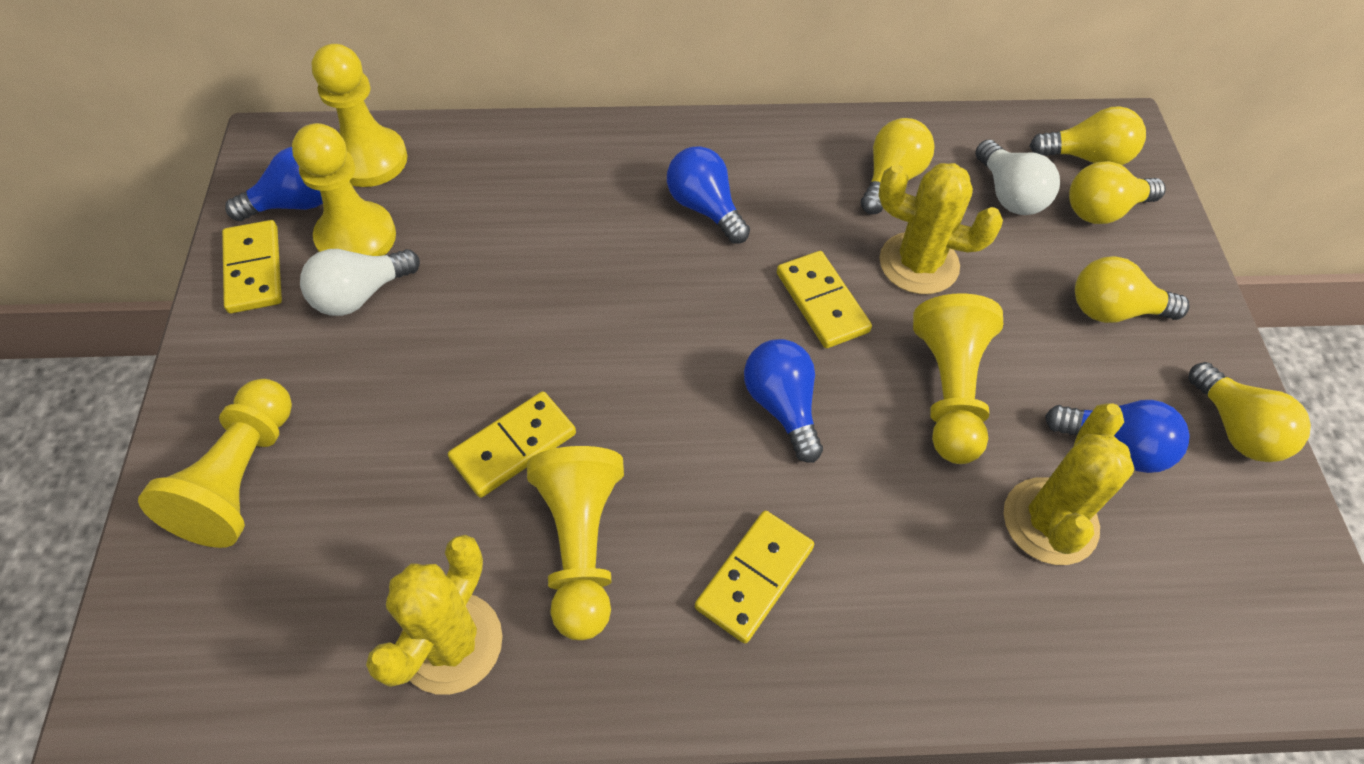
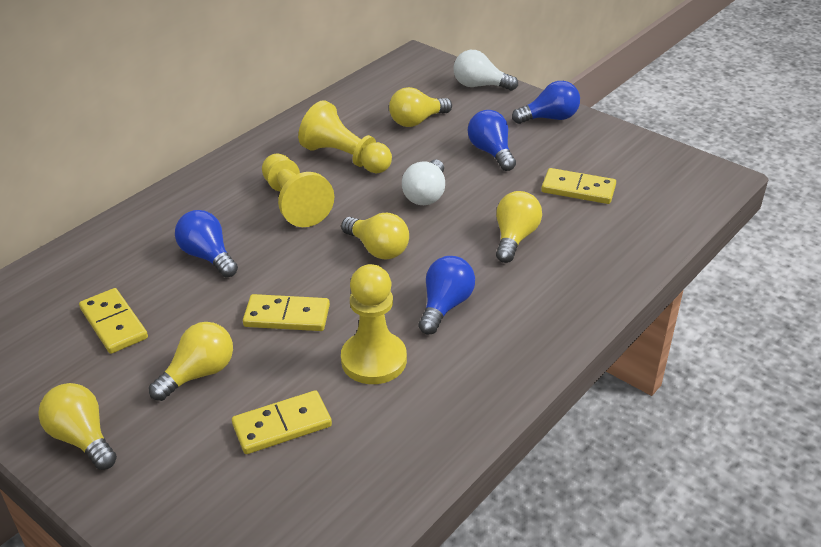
yellow cactus: 3 -> 0
yellow pawn: 5 -> 3

